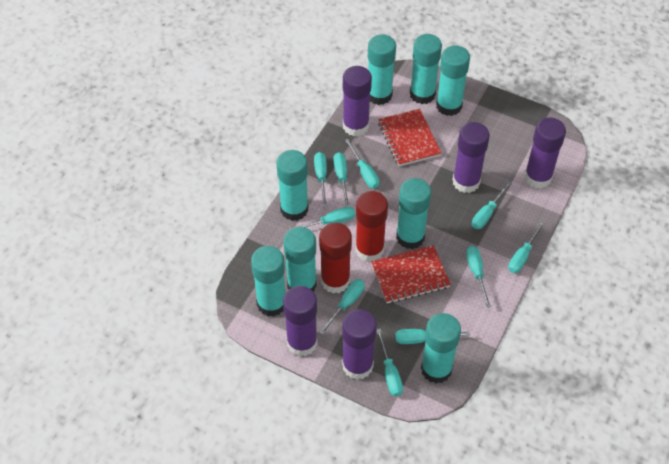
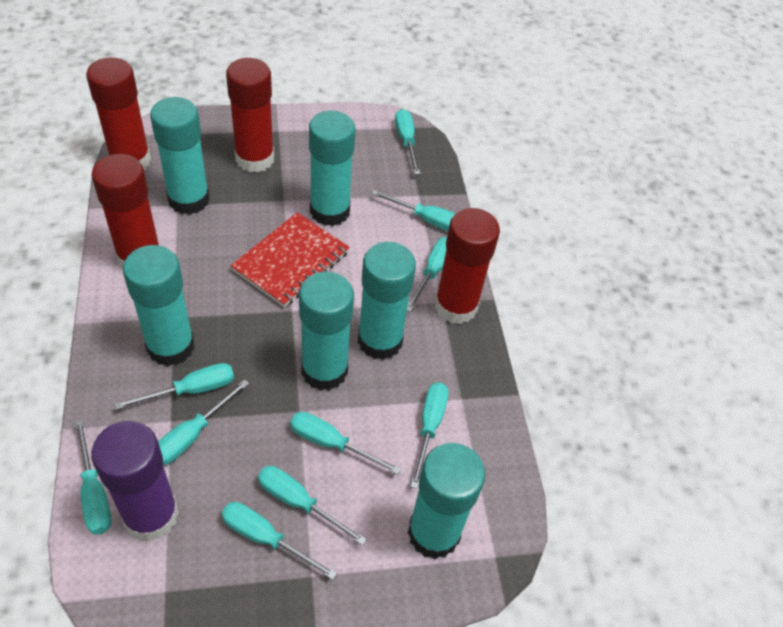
purple glue stick: 5 -> 1
red glue stick: 2 -> 4
red notebook: 2 -> 1
turquoise glue stick: 8 -> 6

